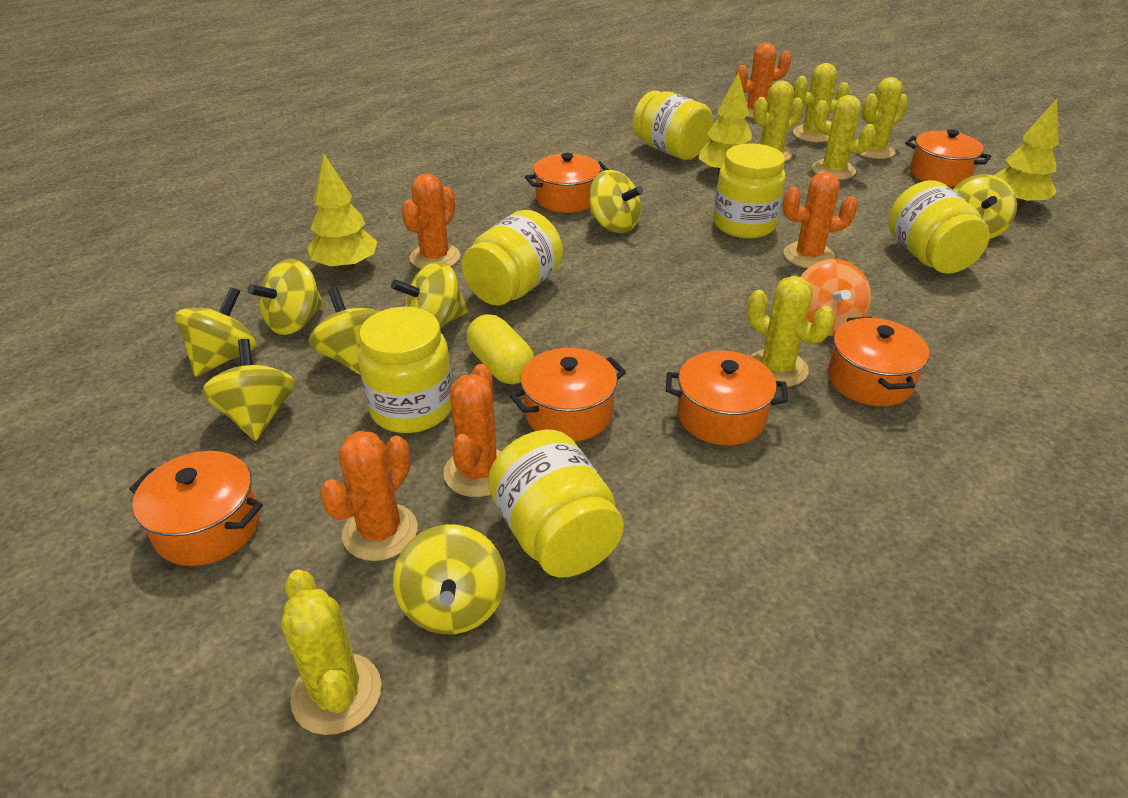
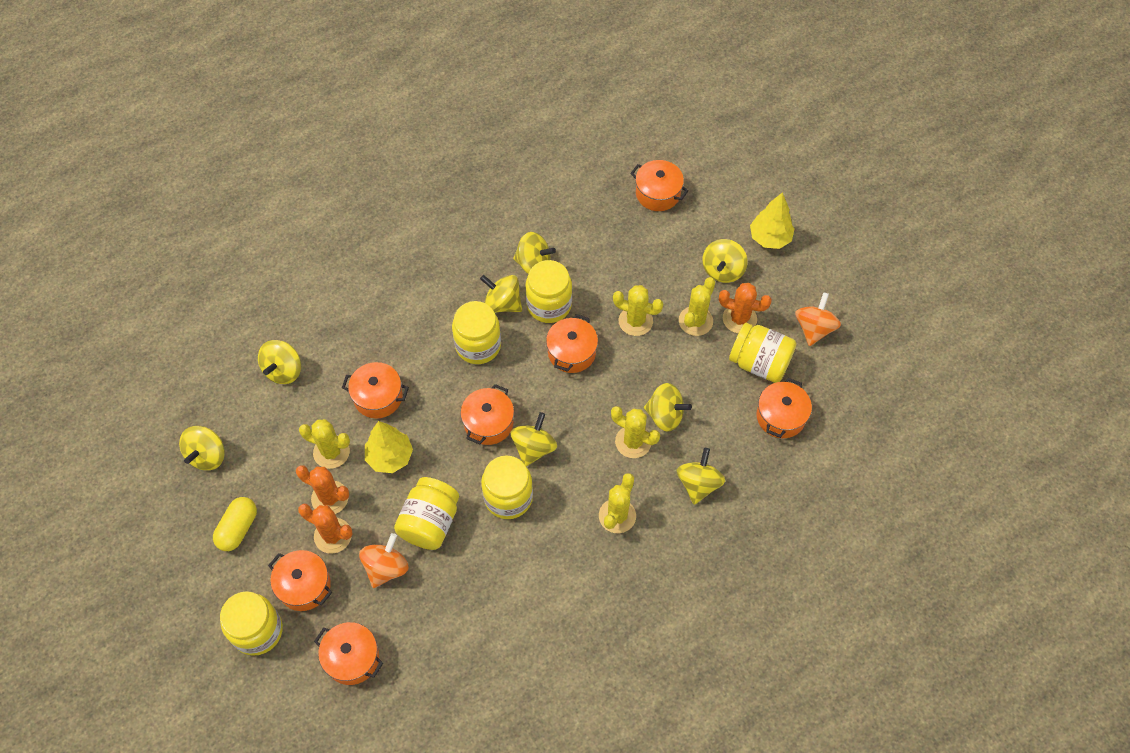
orange cactus: 5 -> 3
orange pot: 6 -> 7
orange spinning top: 1 -> 2
yellow cactus: 6 -> 5
yellow tree: 3 -> 2

